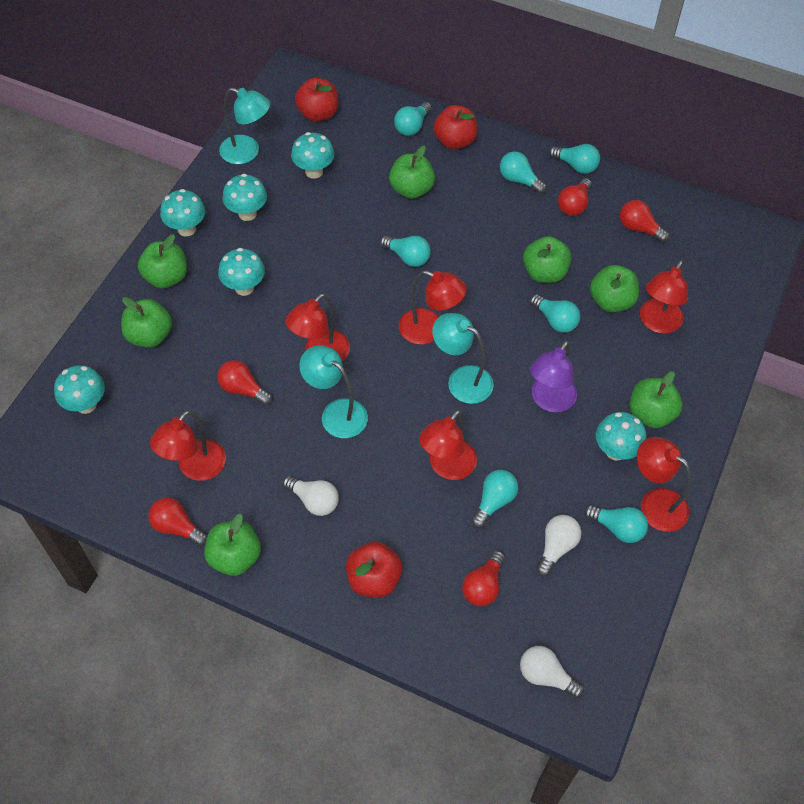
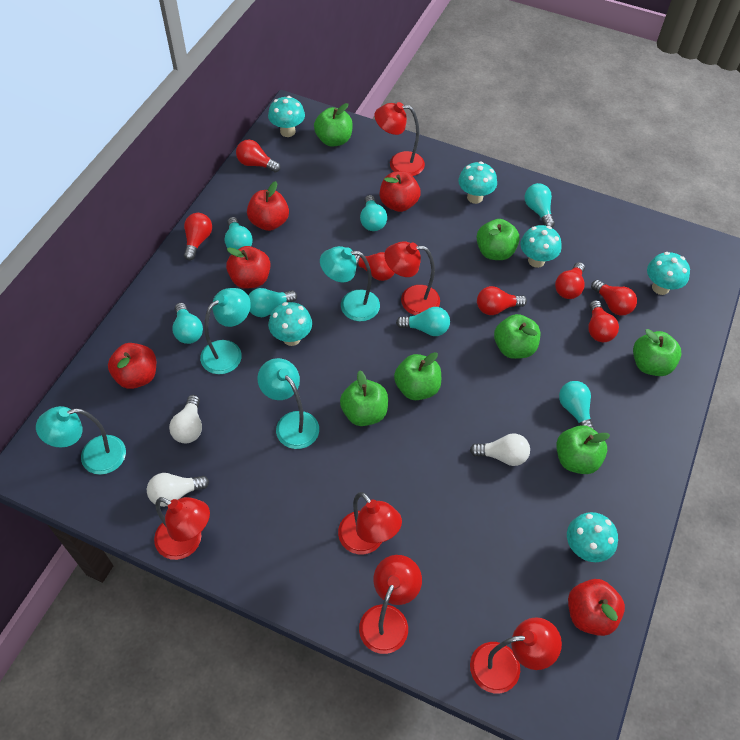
purple lamp: 1 -> 0
red apple: 3 -> 5
red light bulb: 5 -> 7
turquoise lamp: 3 -> 4

